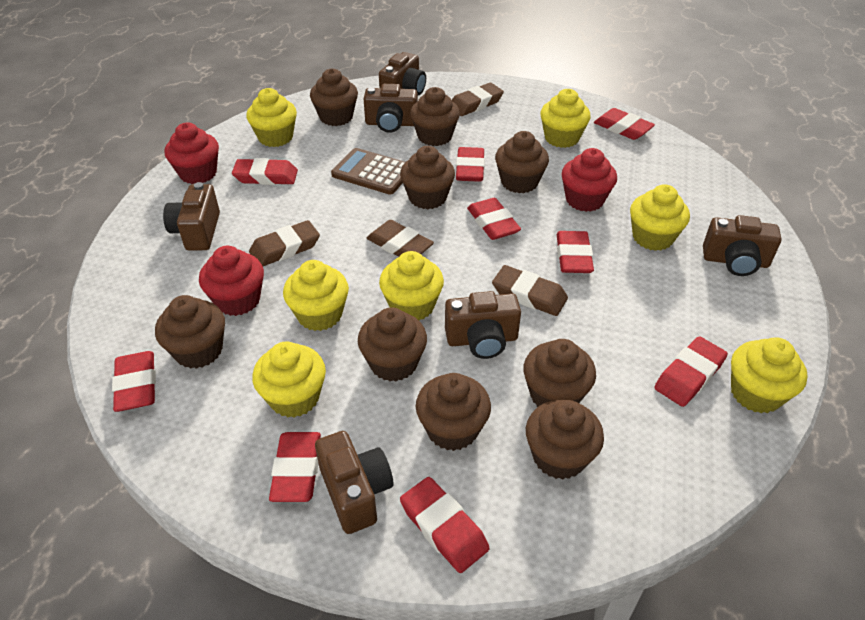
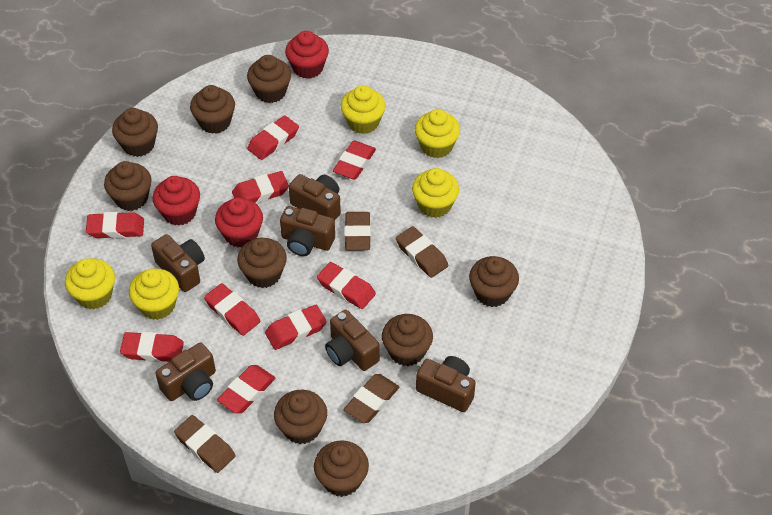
brown calculator: 1 -> 0
yellow cupcake: 7 -> 5

